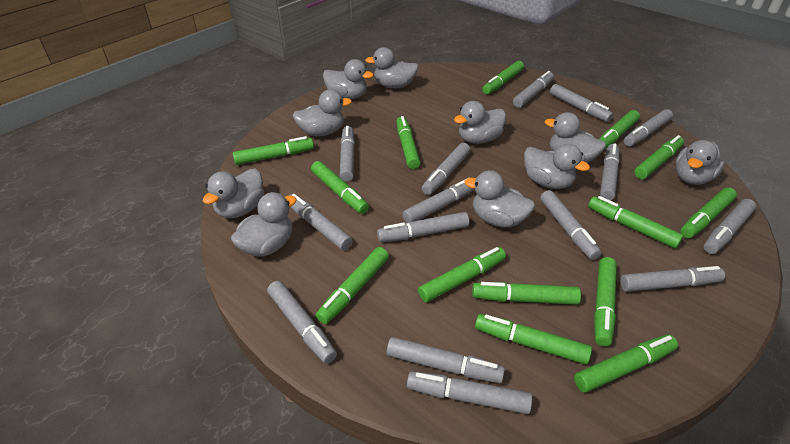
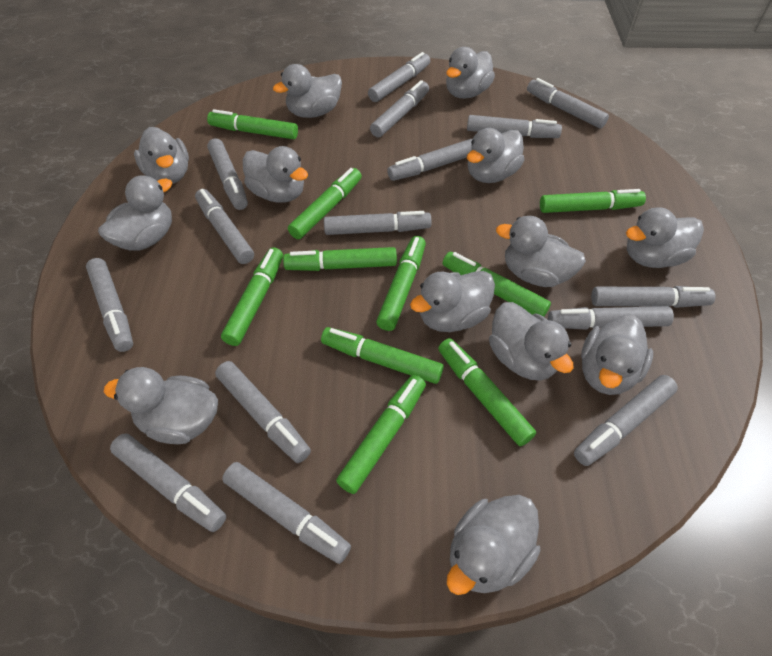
green marker: 14 -> 10
grey duck: 10 -> 13

